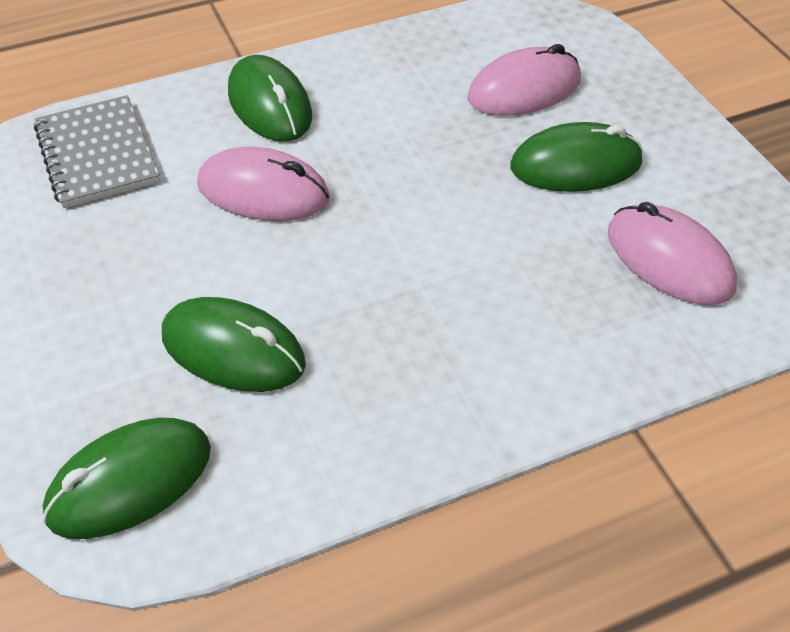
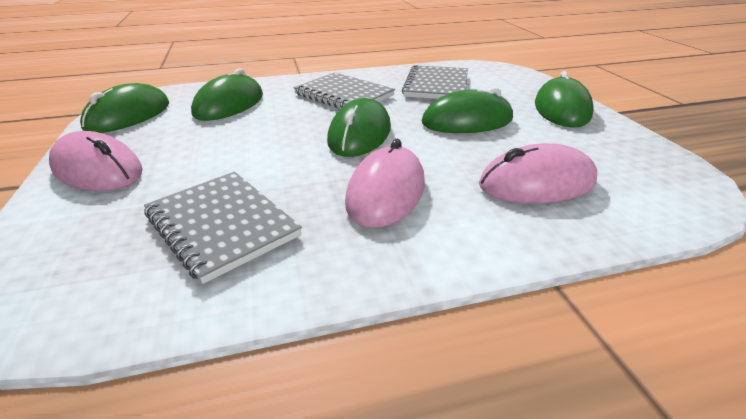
green mouse: 4 -> 5
grey notebook: 1 -> 3

